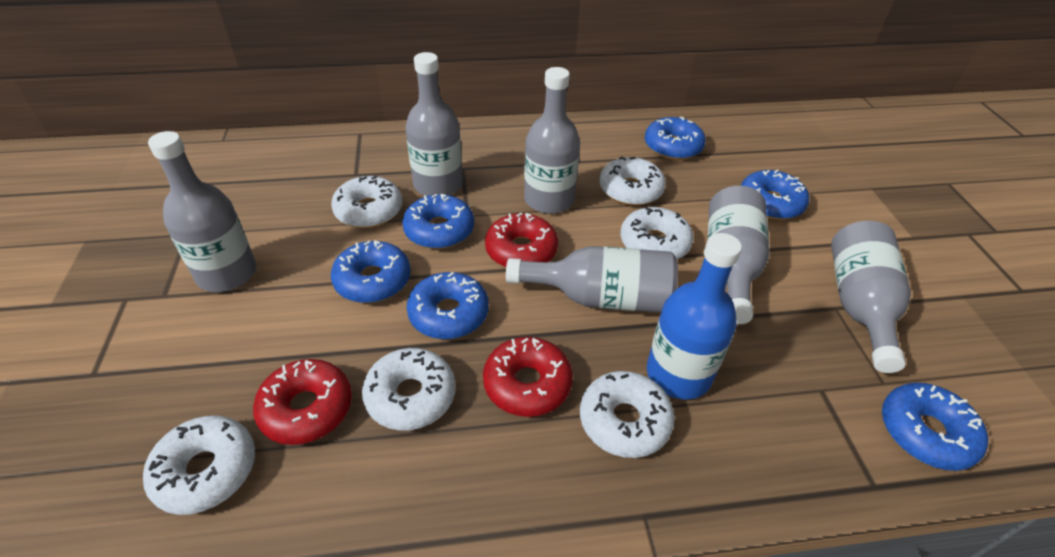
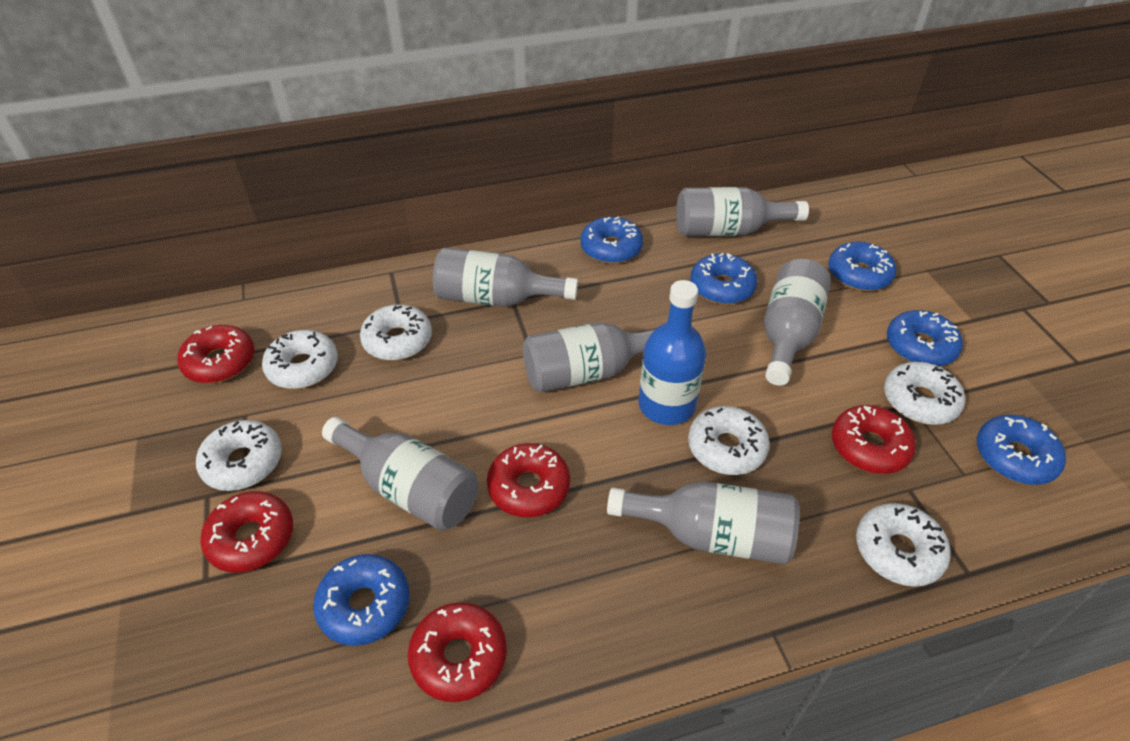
red donut: 3 -> 5

